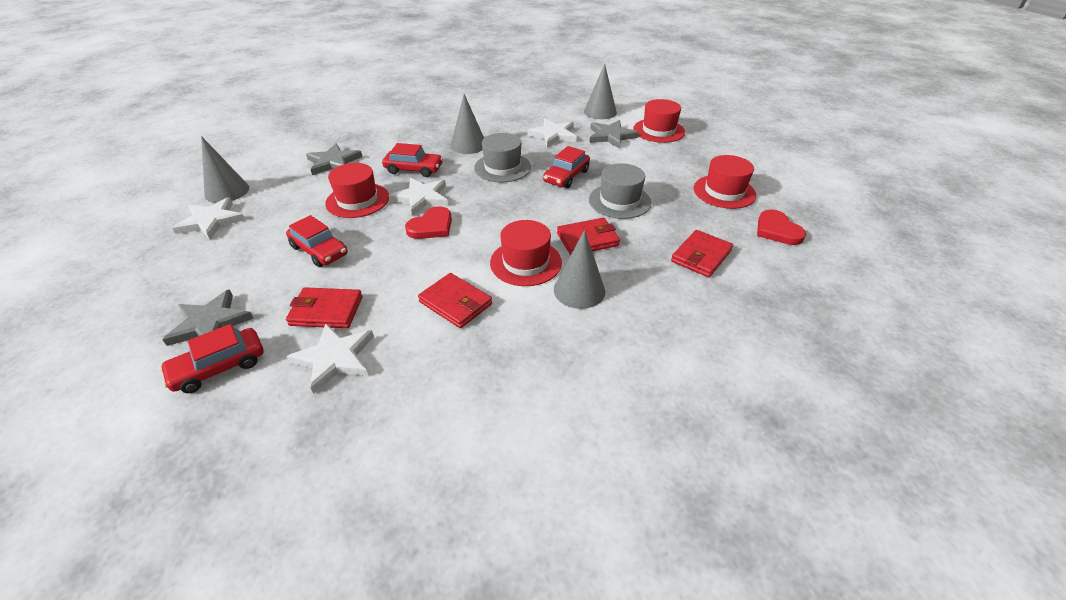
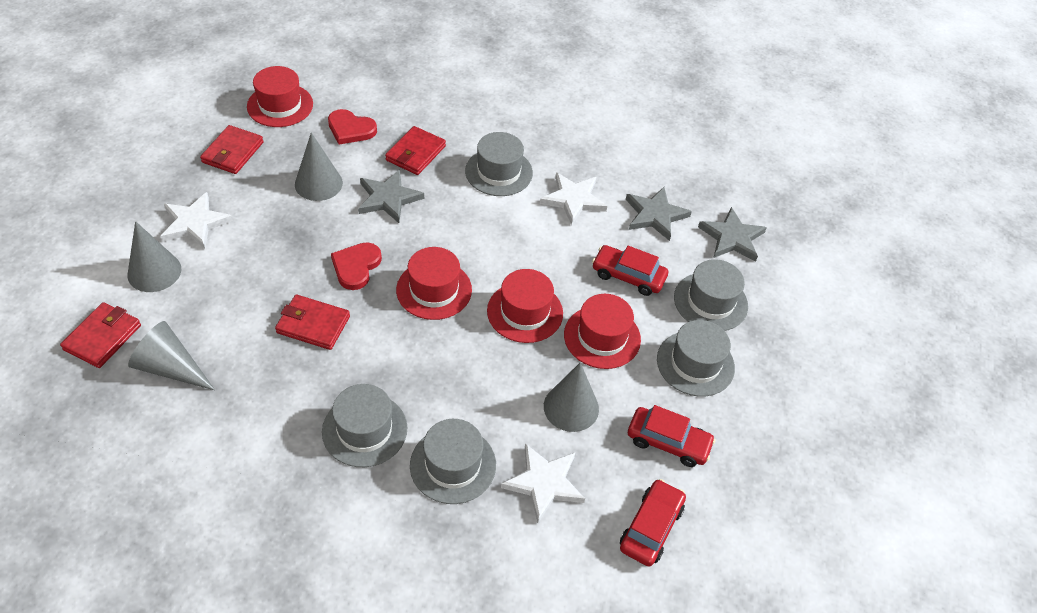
grey hat: 2 -> 5
red car: 4 -> 3
white star: 4 -> 3

